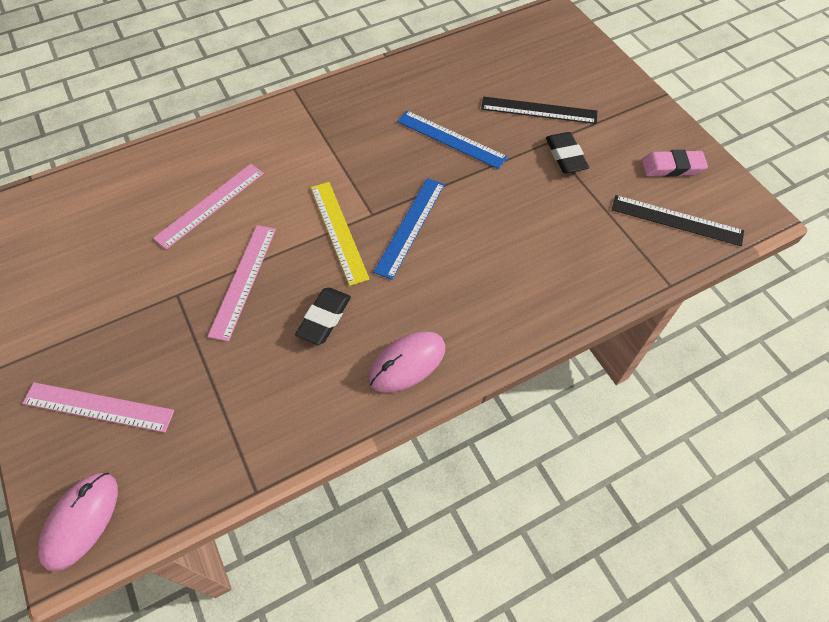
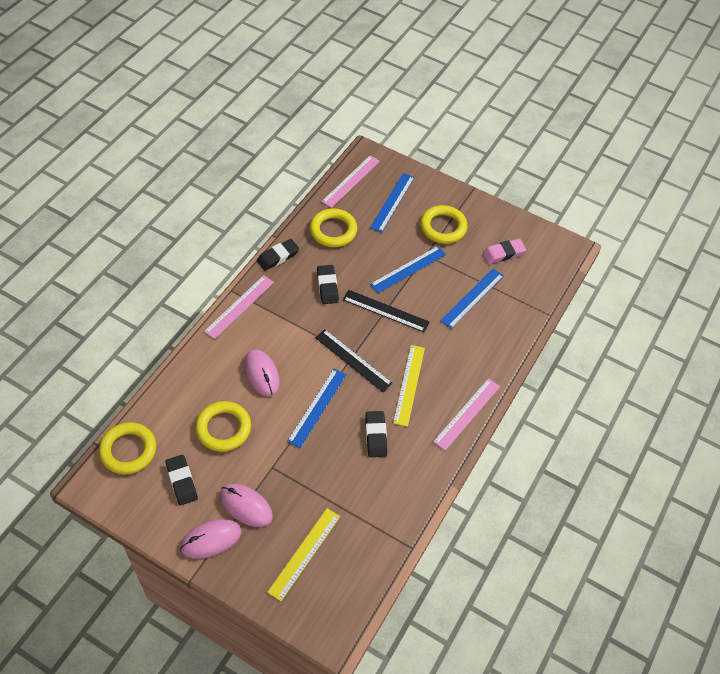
black eraser: 2 -> 4
blue ruler: 2 -> 4
pink mouse: 2 -> 3
yellow ring: 0 -> 4
yellow ruler: 1 -> 2

